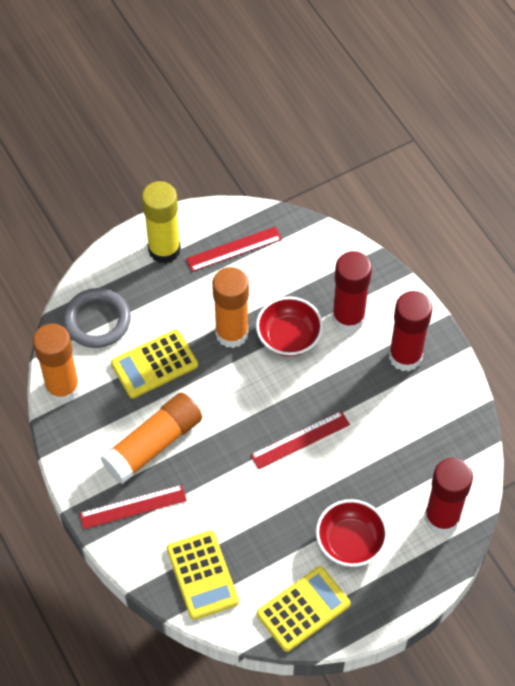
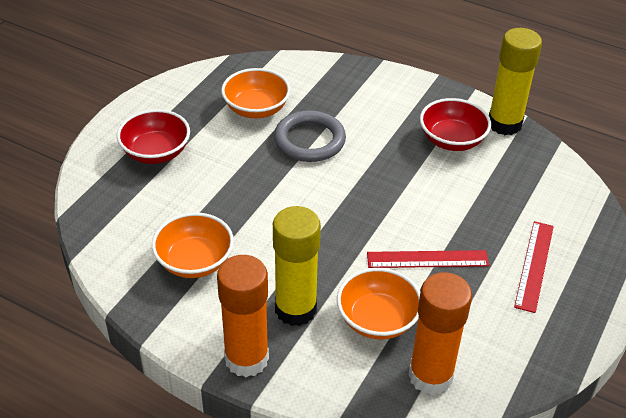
orange bowl: 0 -> 3
orange glue stick: 3 -> 2
red glue stick: 3 -> 0
red ruler: 3 -> 2
yellow calculator: 3 -> 0
yellow glue stick: 1 -> 2

